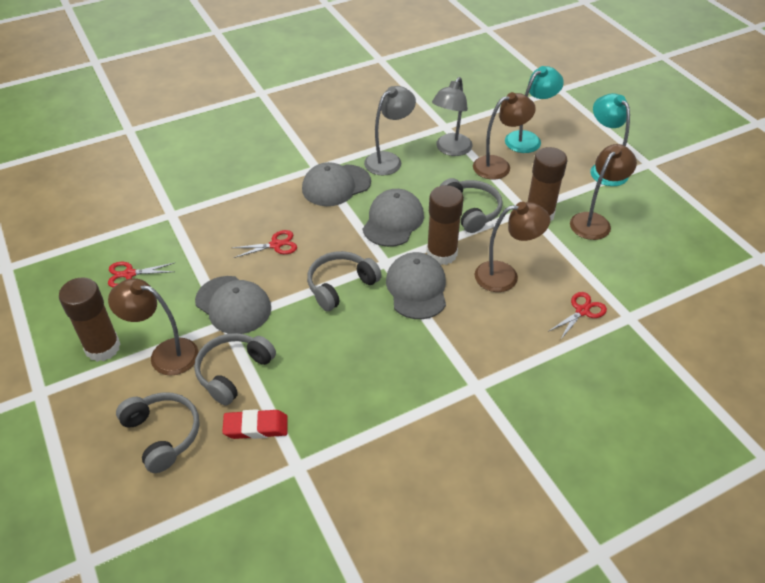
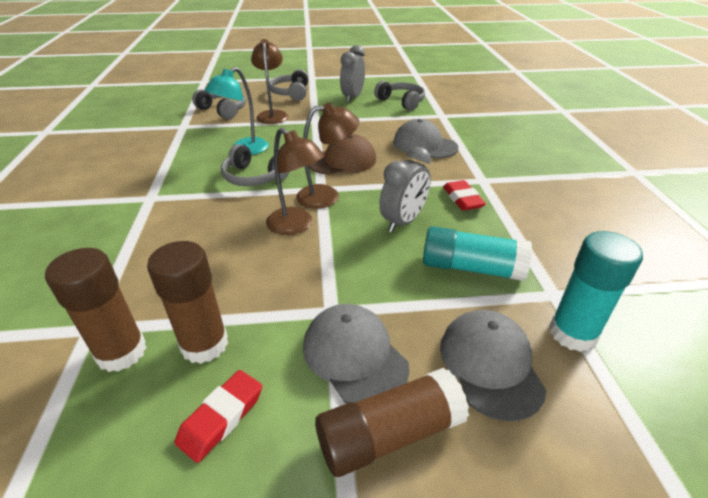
brown cap: 0 -> 1
brown lamp: 4 -> 3
grey cap: 4 -> 3
grey clock: 0 -> 2
grey lamp: 2 -> 0
red eraser: 1 -> 2
red scissors: 3 -> 0
turquoise glue stick: 0 -> 2
turquoise lamp: 2 -> 1

